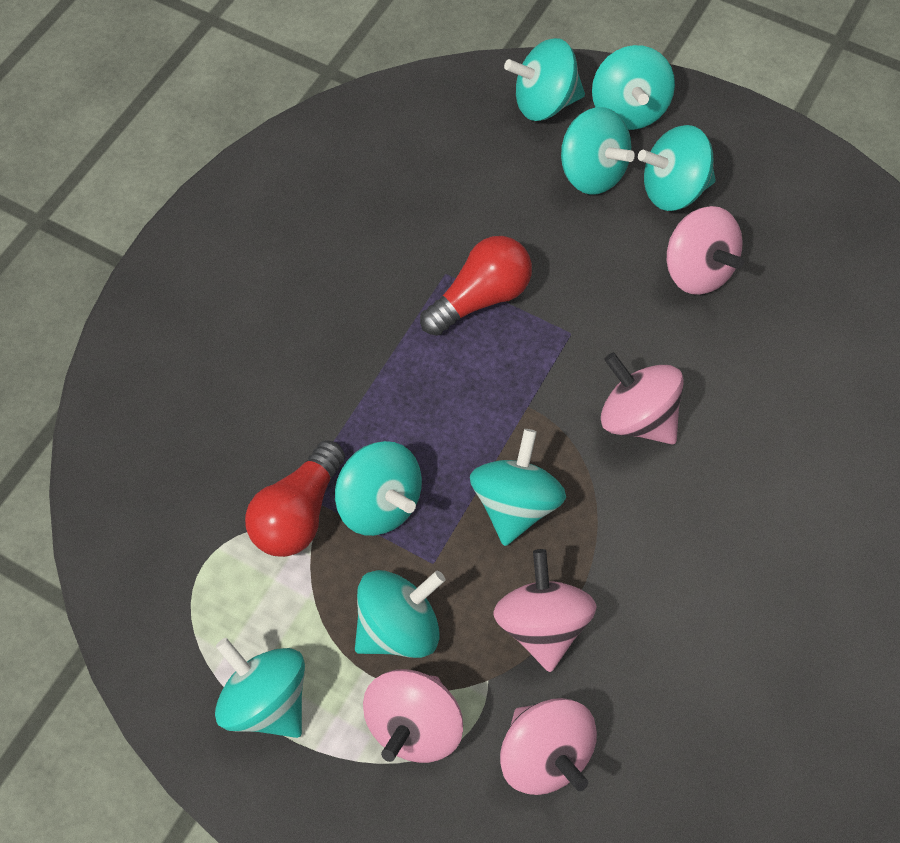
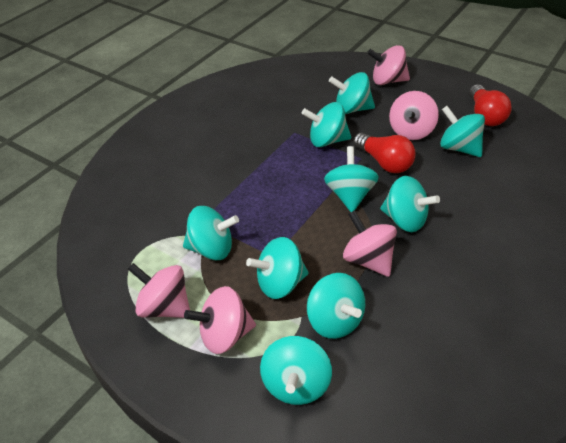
turquoise spinning top: 8 -> 9

